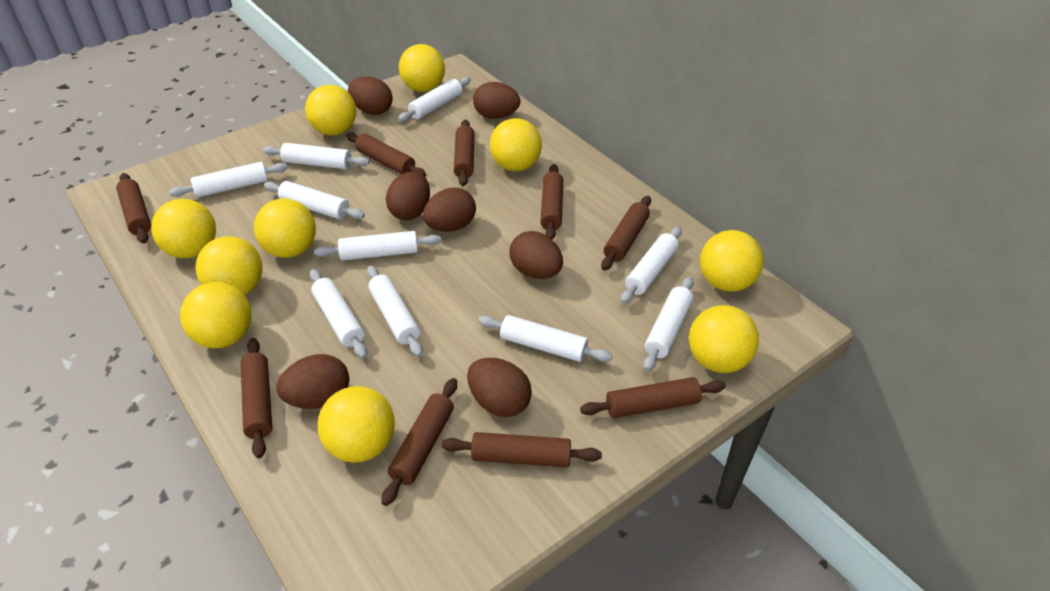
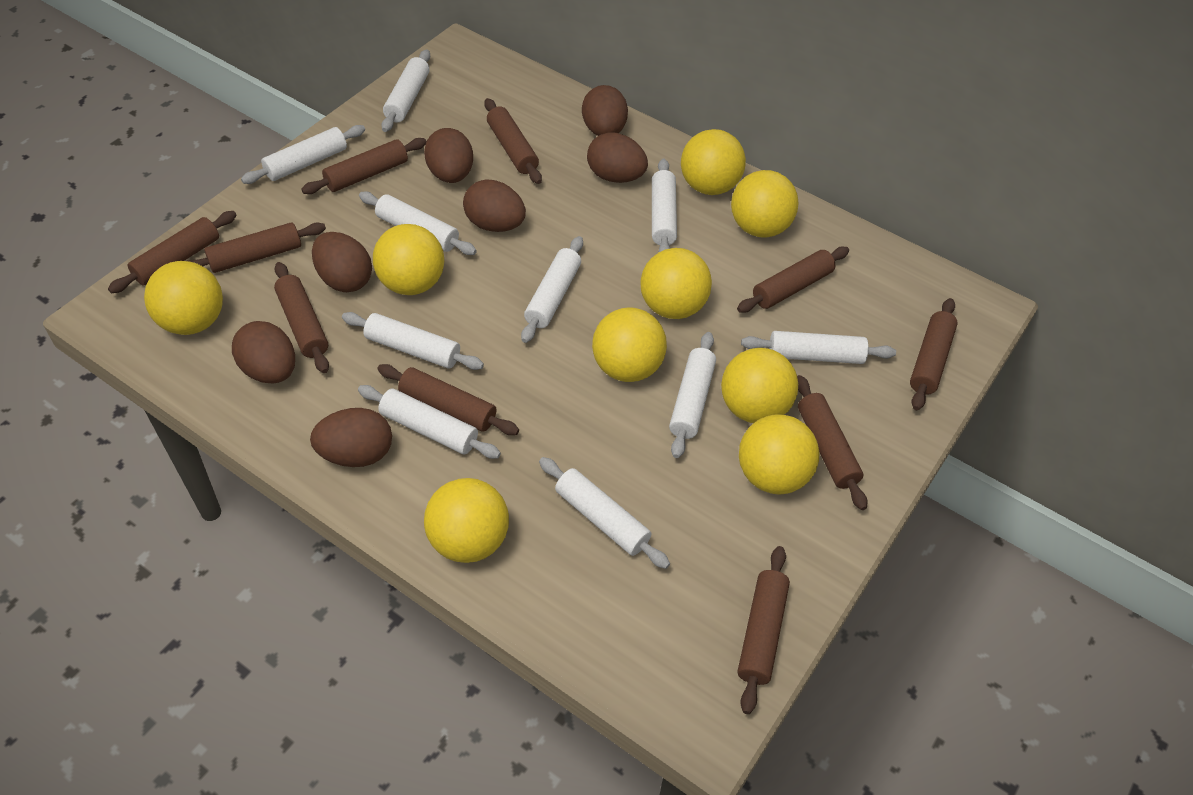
brown rolling pin: 9 -> 10
yellow ball: 10 -> 9

